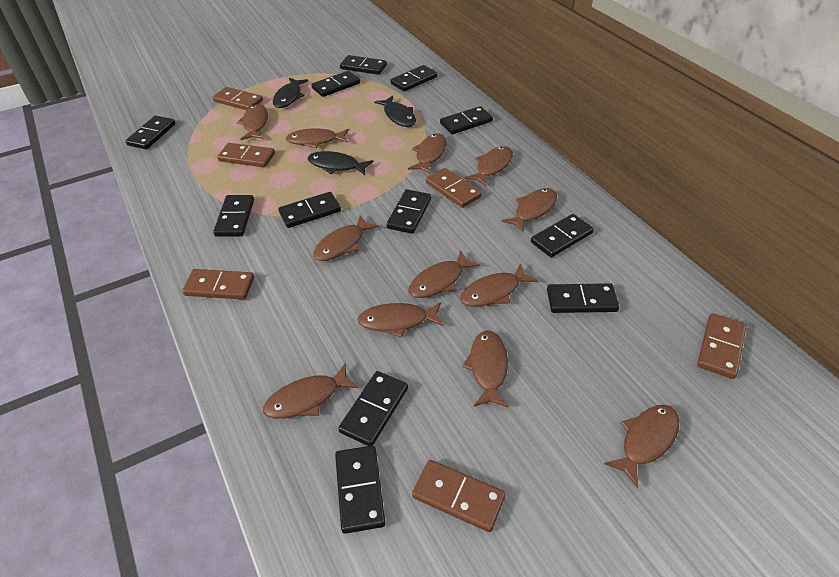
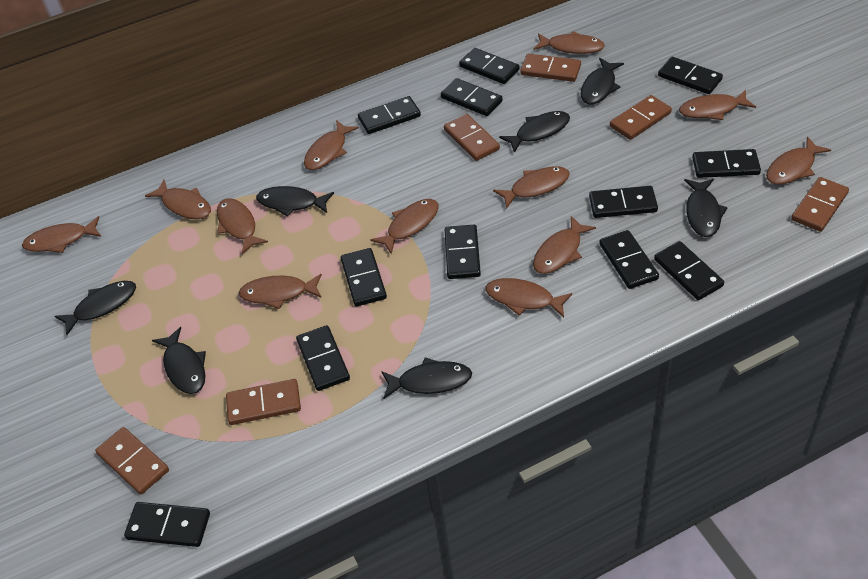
black fish: 3 -> 7

